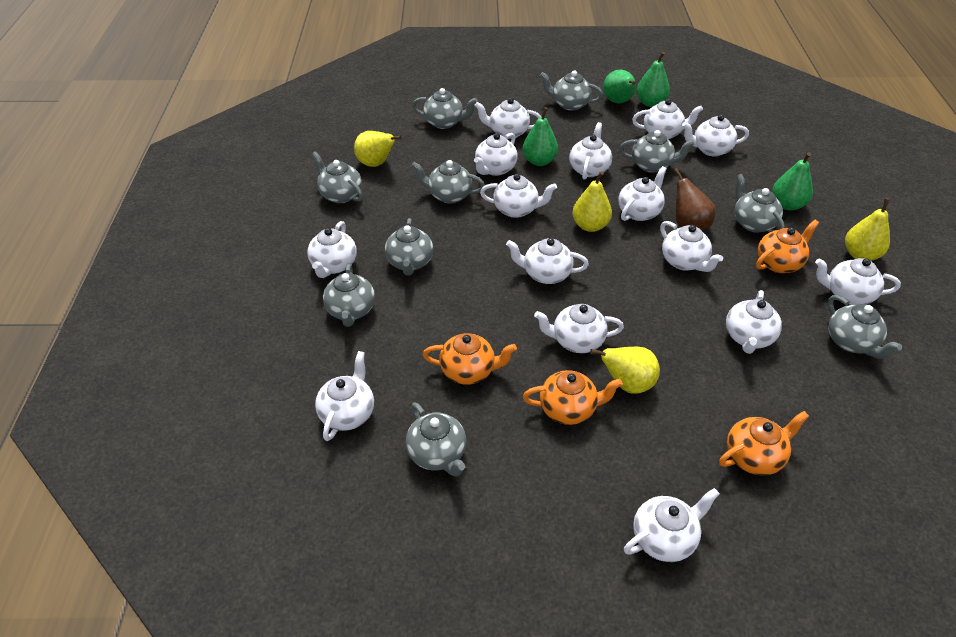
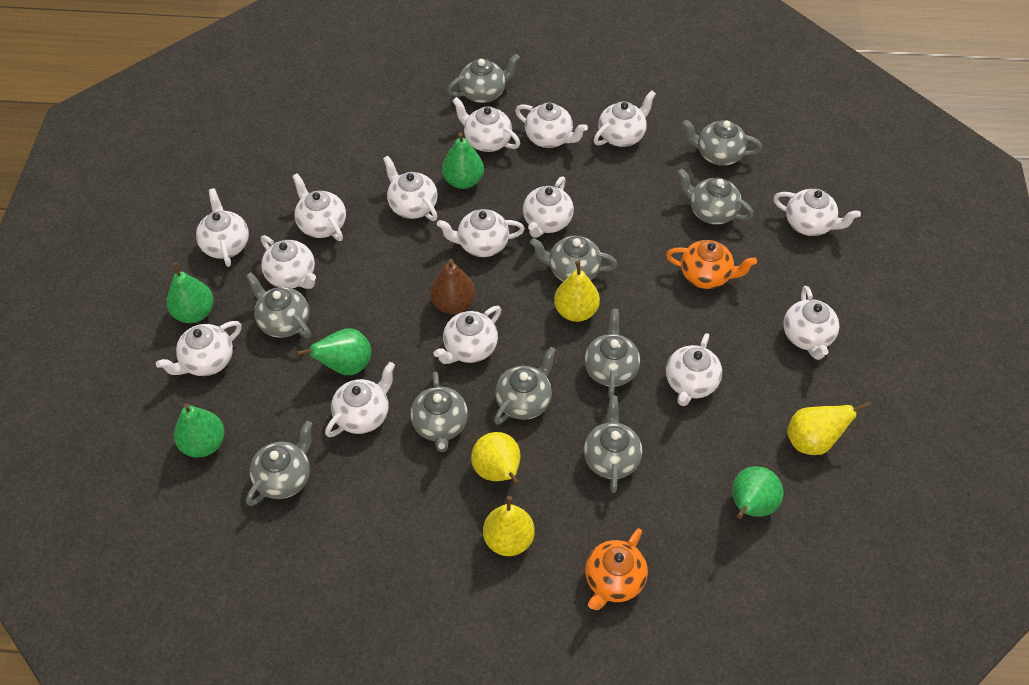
green pear: 4 -> 5
orange teapot: 4 -> 2

